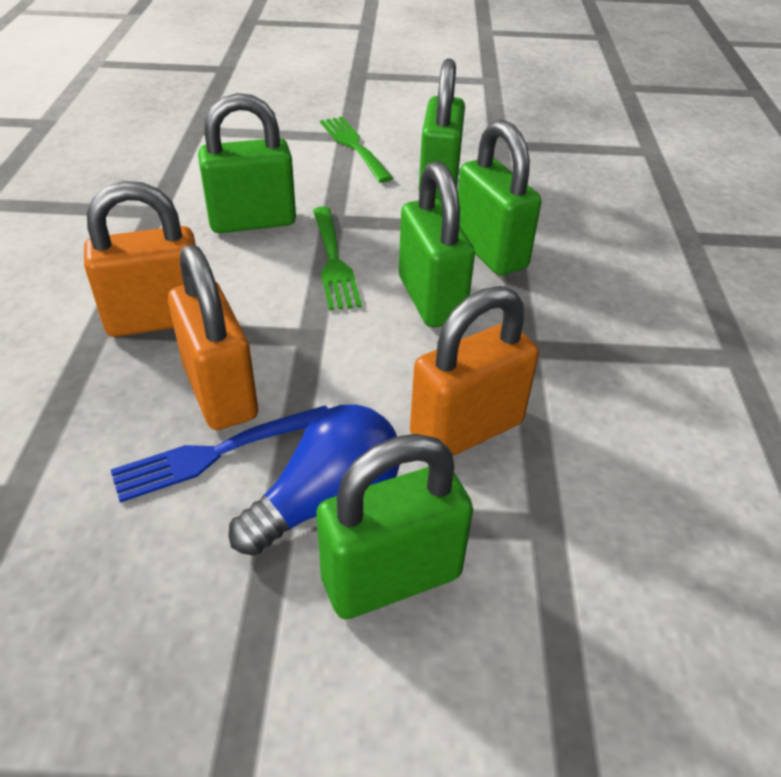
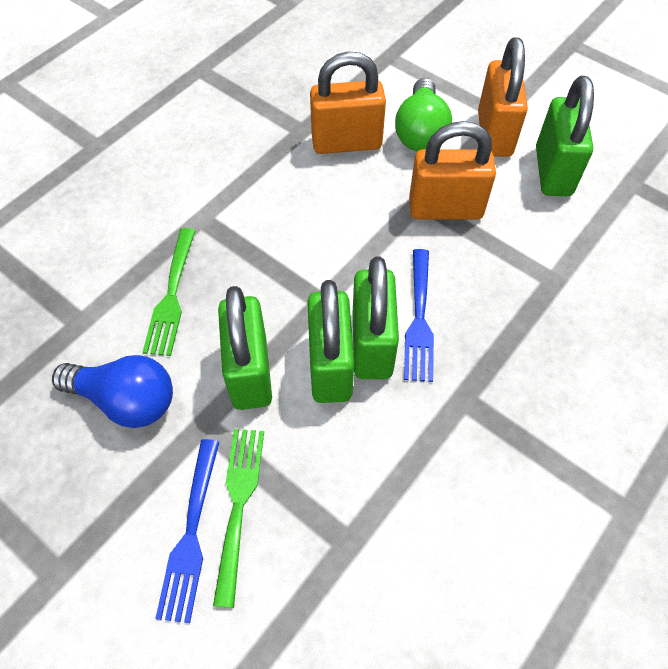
blue fork: 1 -> 2
green light bulb: 0 -> 1
green padlock: 5 -> 4

